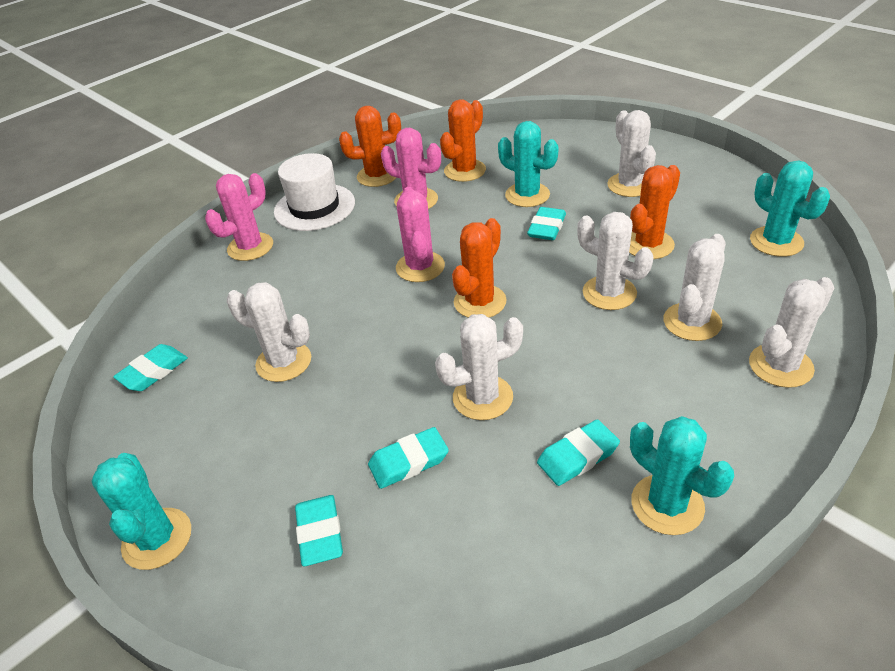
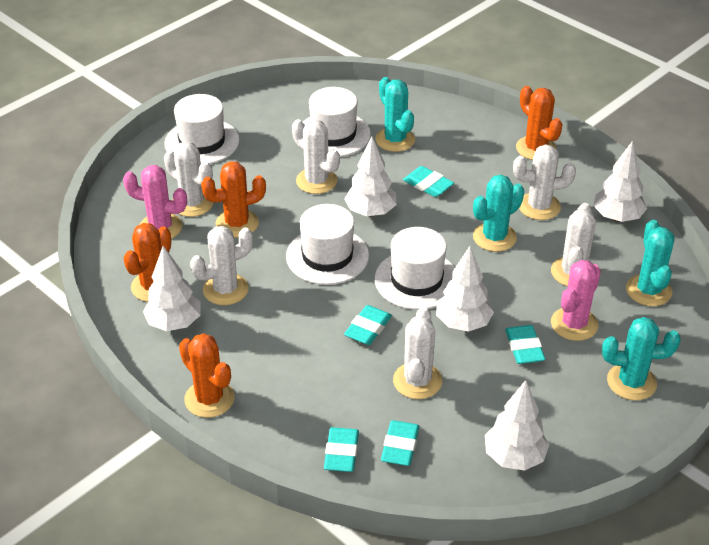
pink cactus: 3 -> 2
white hat: 1 -> 4
white tree: 0 -> 5

